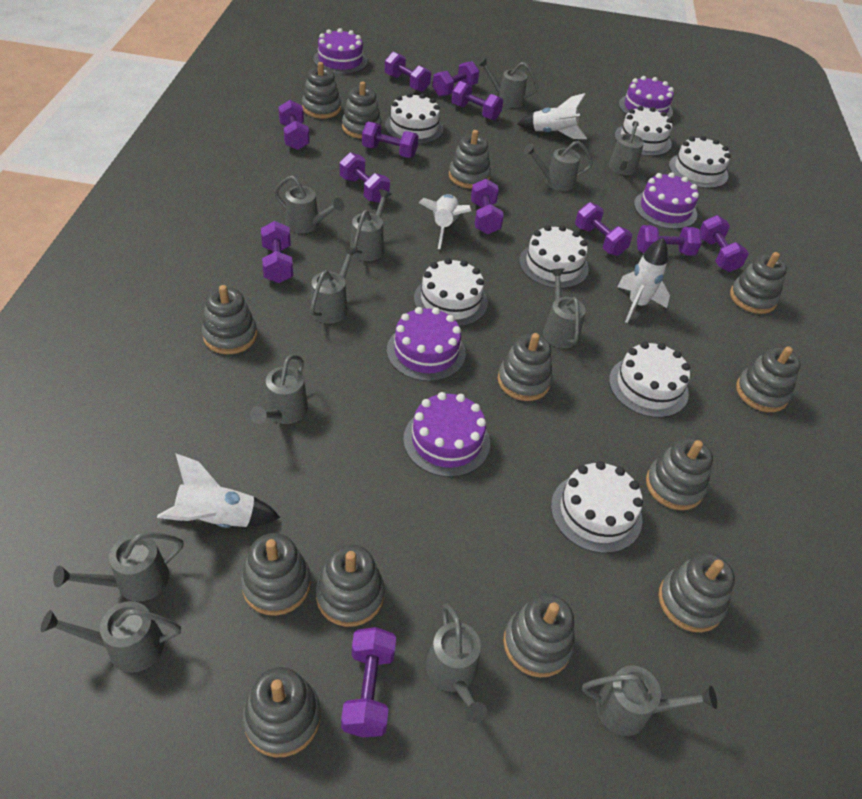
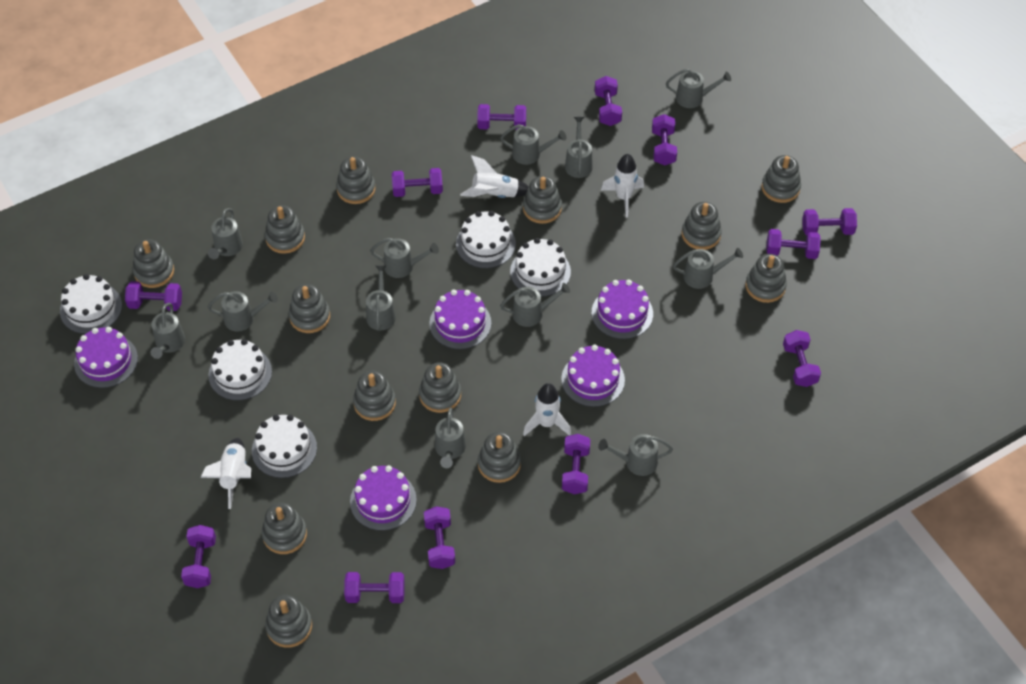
white cake: 7 -> 5

